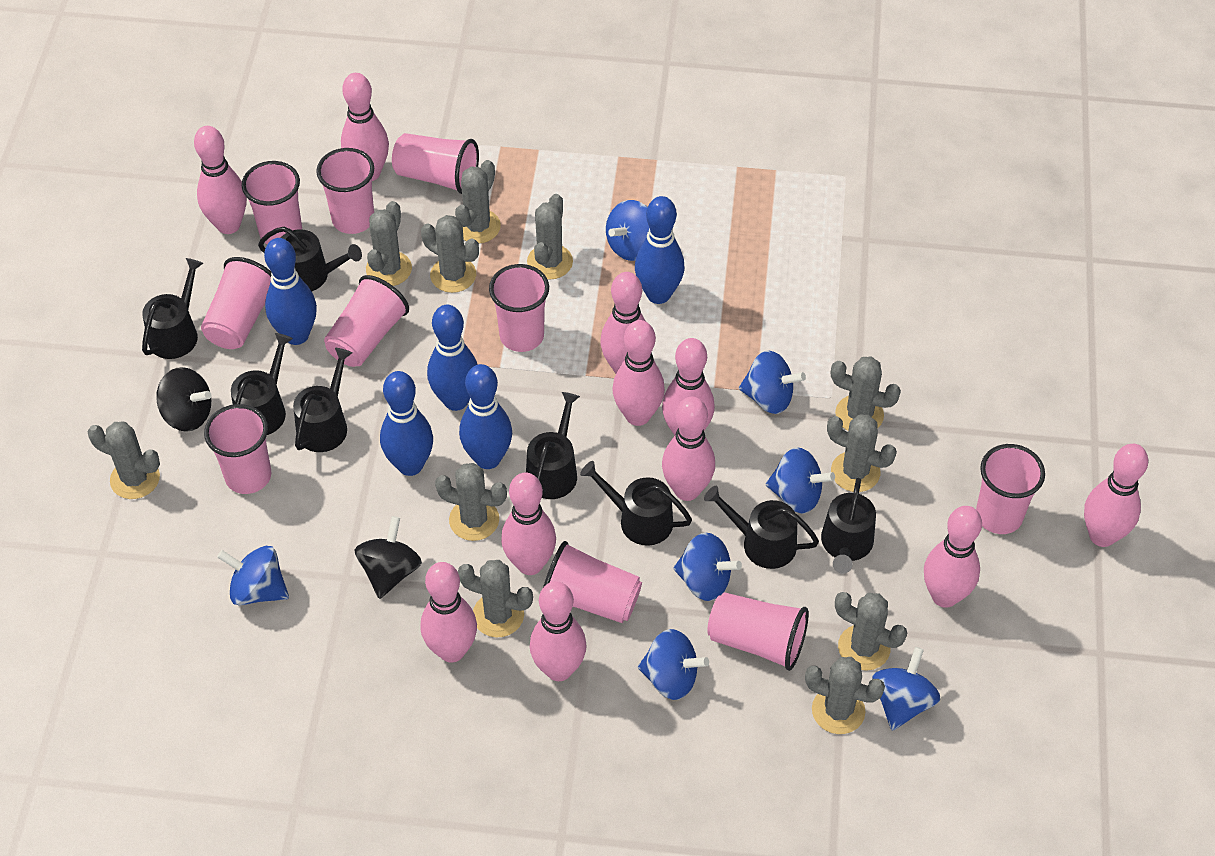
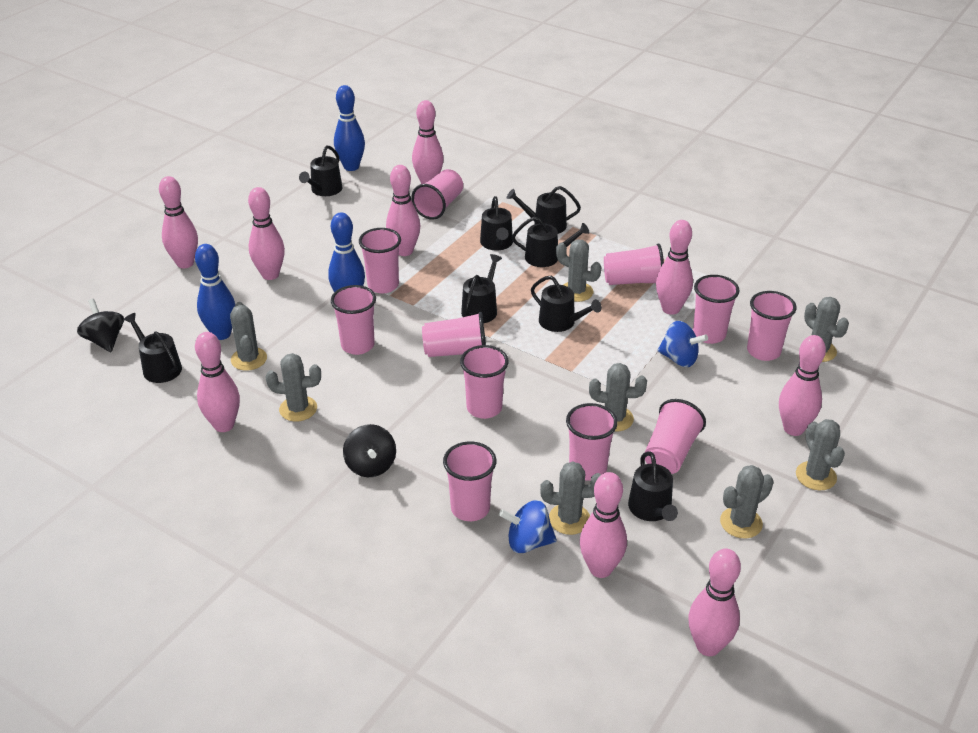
blue bowling pin: 5 -> 3
blue spinning top: 7 -> 2
grey cactus: 11 -> 8
pink bowling pin: 11 -> 9
pink cup: 10 -> 11

